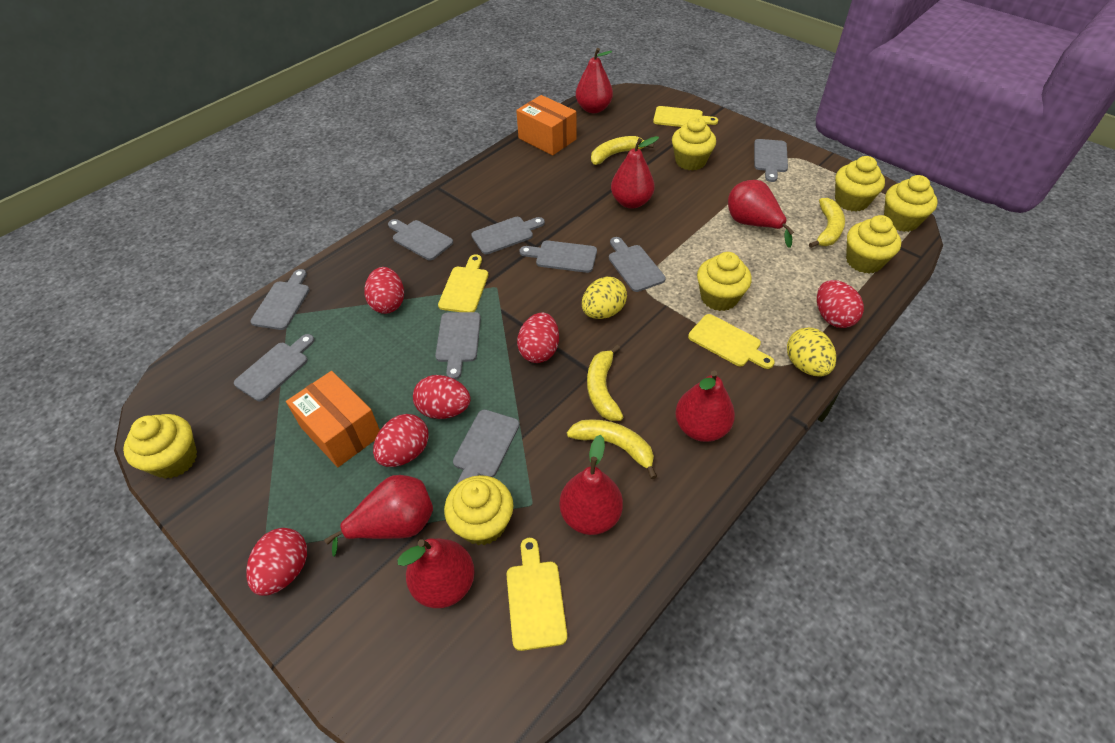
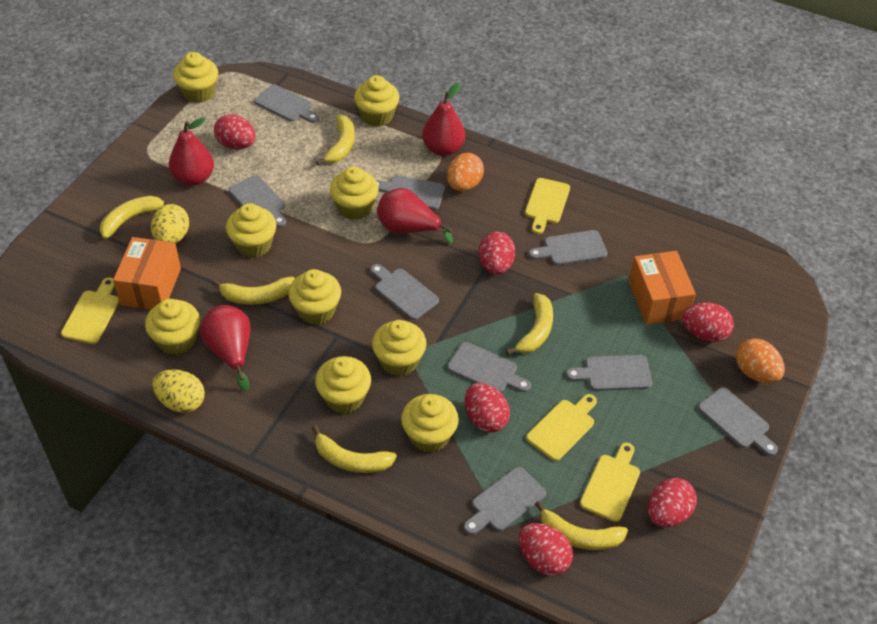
orange egg: 0 -> 2
red pear: 7 -> 4
yellow banana: 4 -> 6
yellow cupcake: 7 -> 9

